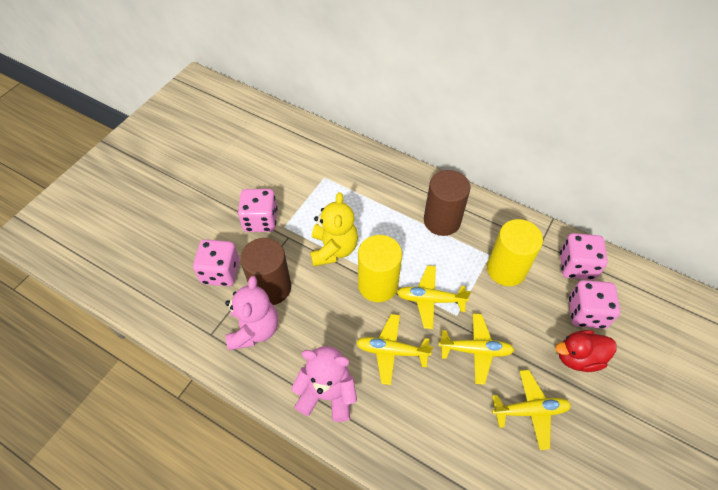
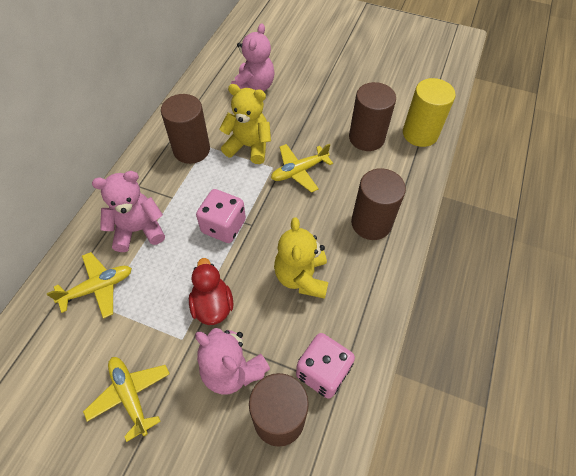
brown cylinder: 2 -> 4
pink dice: 4 -> 2
pink teddy bear: 2 -> 3
yellow cylinder: 2 -> 1
yellow plane: 4 -> 3
yellow teddy bear: 1 -> 2

